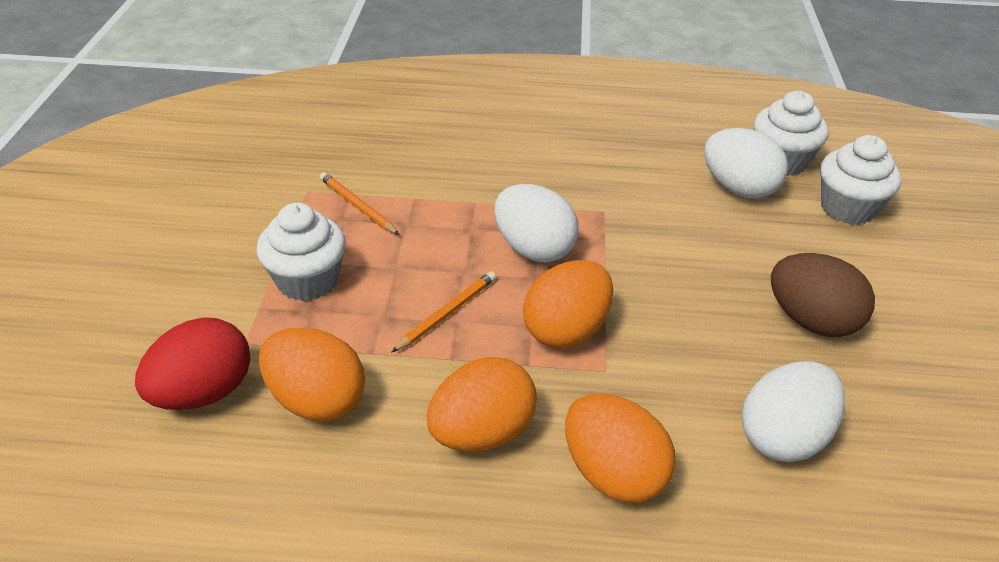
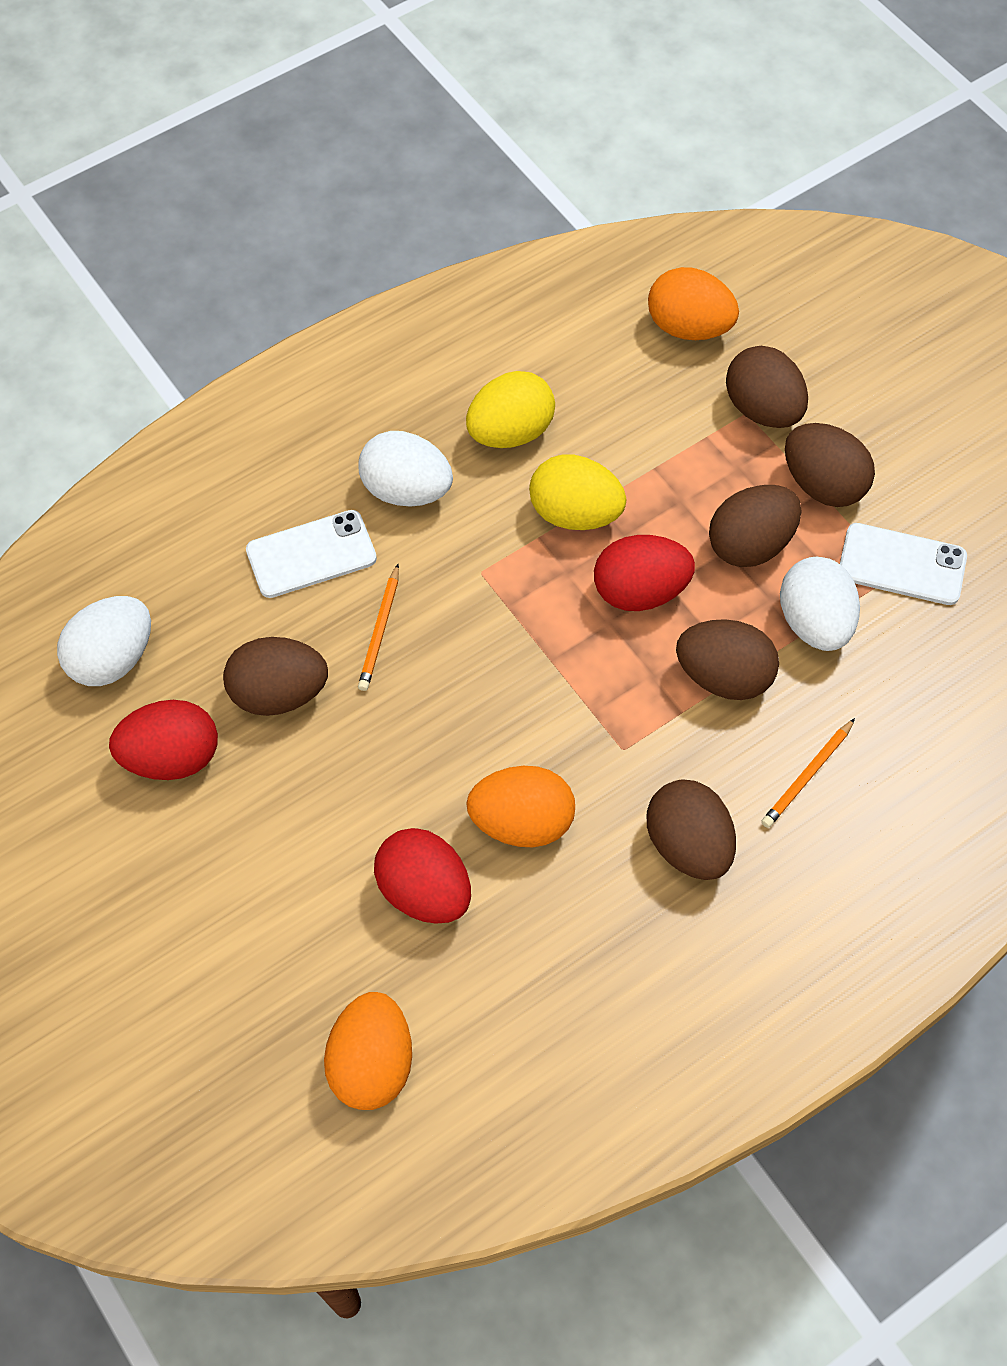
brown egg: 1 -> 6
orange egg: 4 -> 3
red egg: 1 -> 3
white cupcake: 3 -> 0
white phone: 0 -> 2
yellow egg: 0 -> 2

